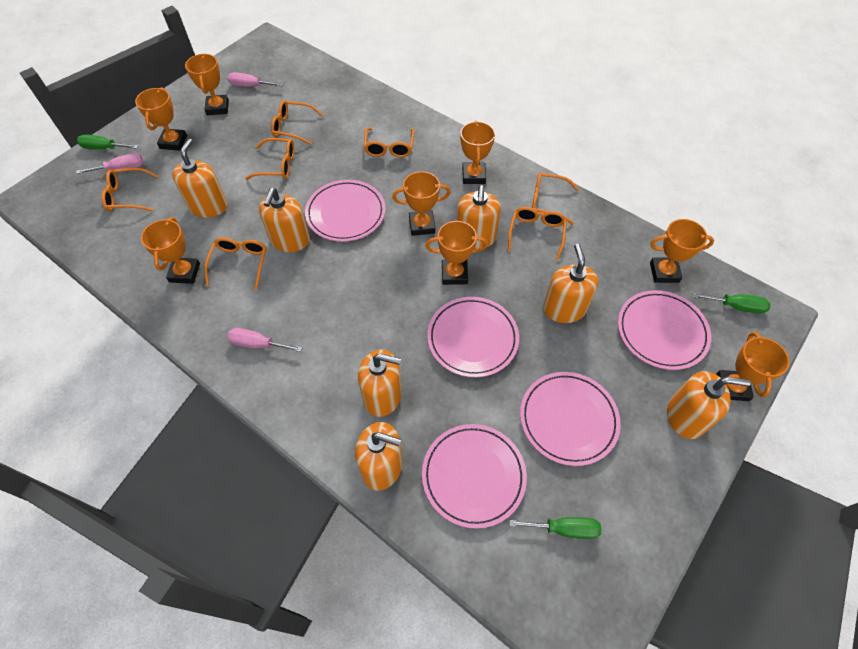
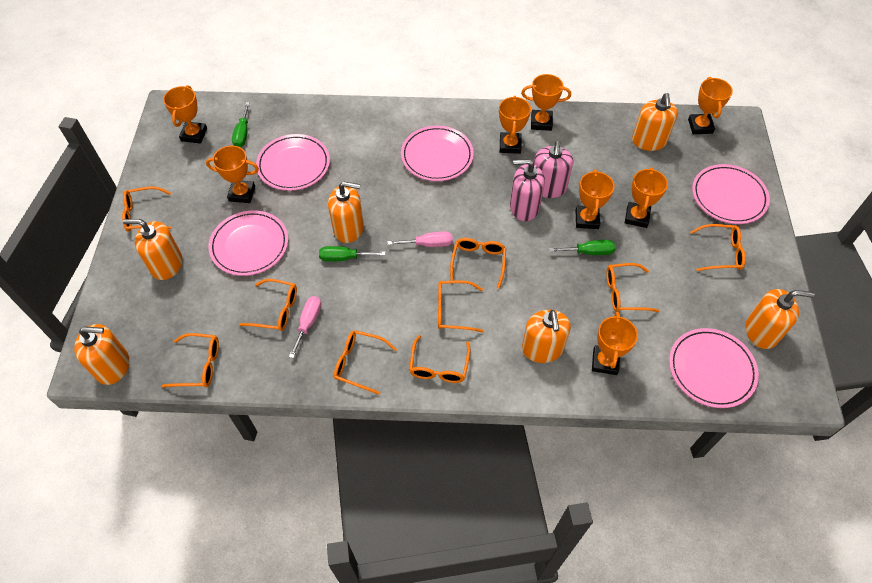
orange glasses: 7 -> 9
orange soap dispenser: 7 -> 6
pink screwdriver: 3 -> 2
pink soap dispenser: 0 -> 2

